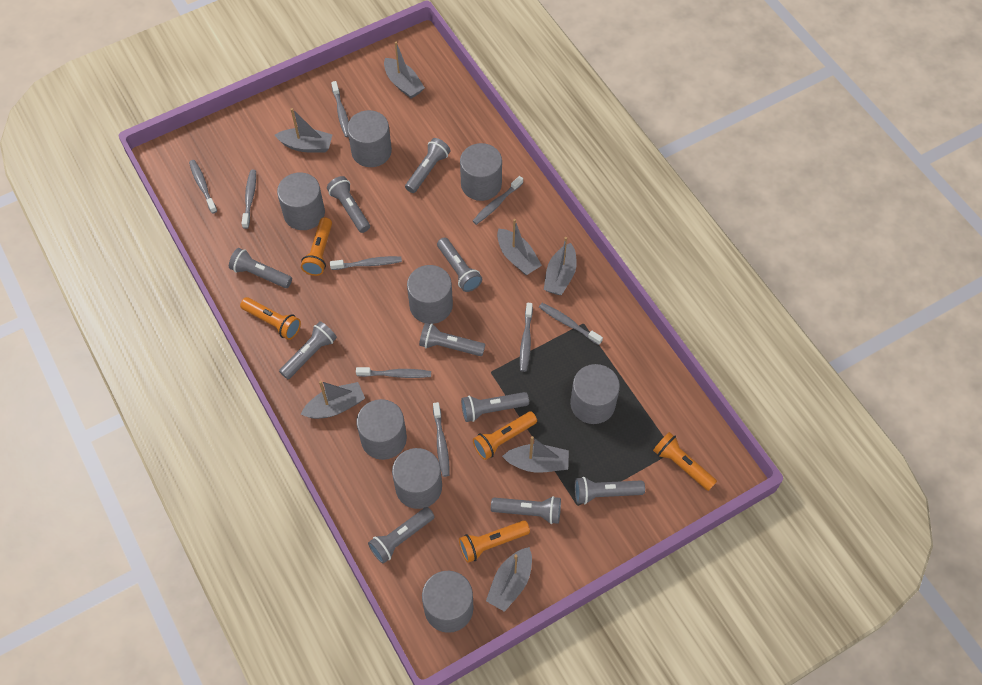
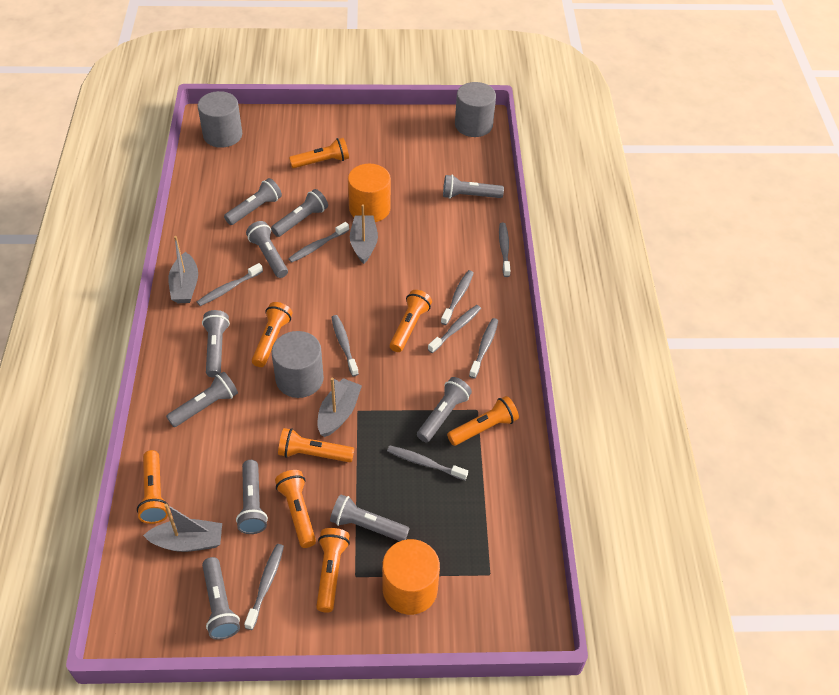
grey boat: 7 -> 4
grey cylinder: 8 -> 3
orange cylinder: 0 -> 2
orange flashlight: 5 -> 8

